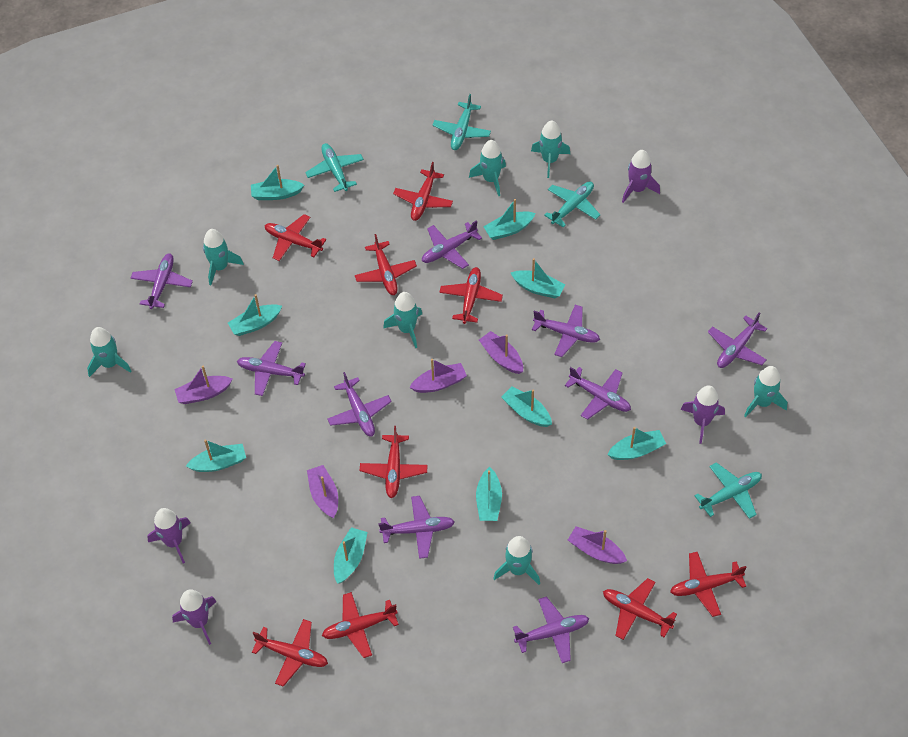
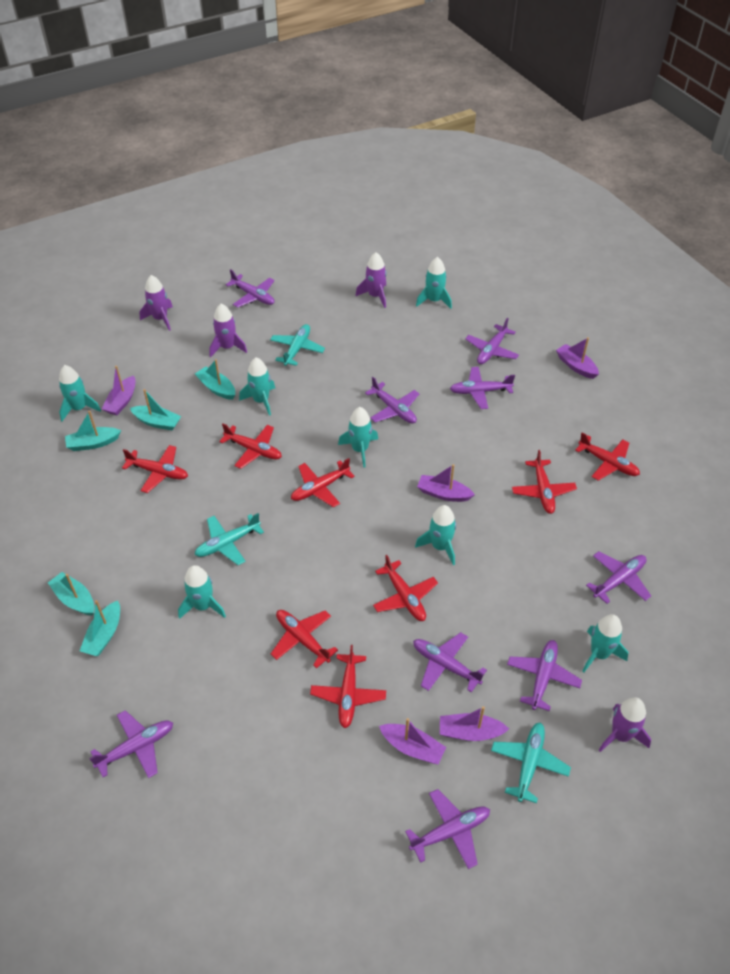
red plane: 9 -> 8
turquoise boat: 9 -> 5
turquoise plane: 4 -> 3

